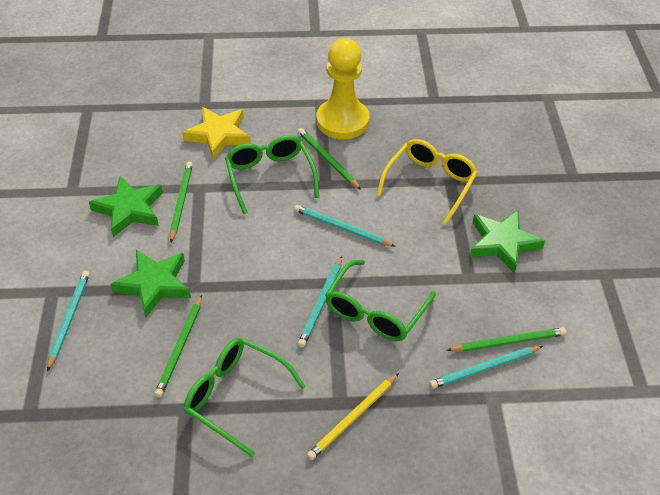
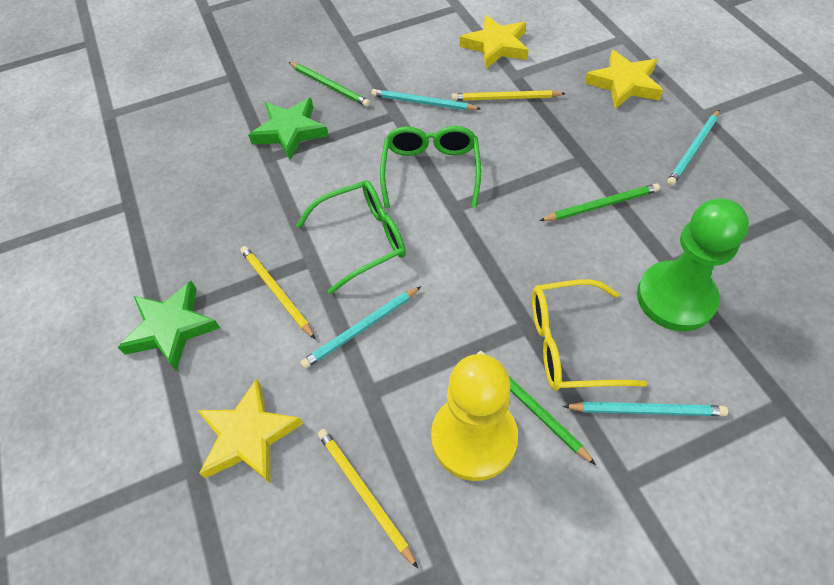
green glasses: 3 -> 2
green pawn: 0 -> 1
green pencil: 4 -> 3
green star: 3 -> 2
yellow pencil: 1 -> 3
yellow star: 1 -> 3

